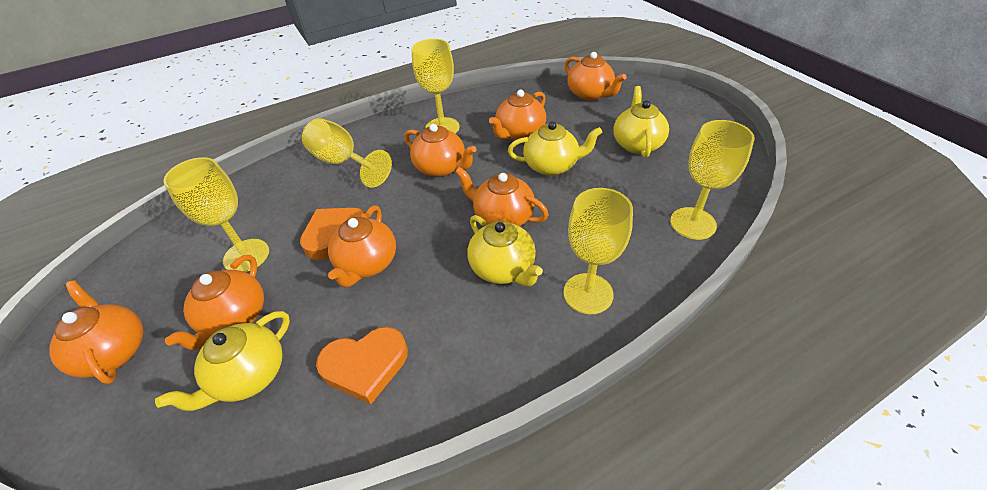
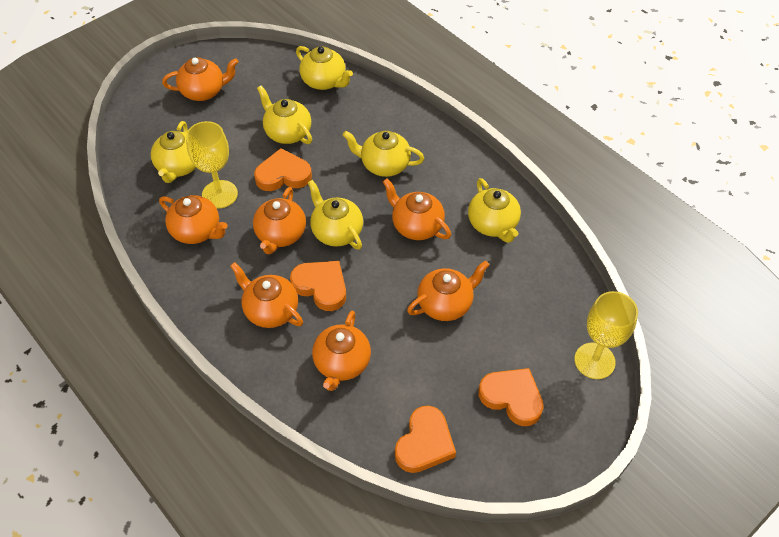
orange heart: 2 -> 4
yellow goblet: 5 -> 2
yellow teapot: 4 -> 6

